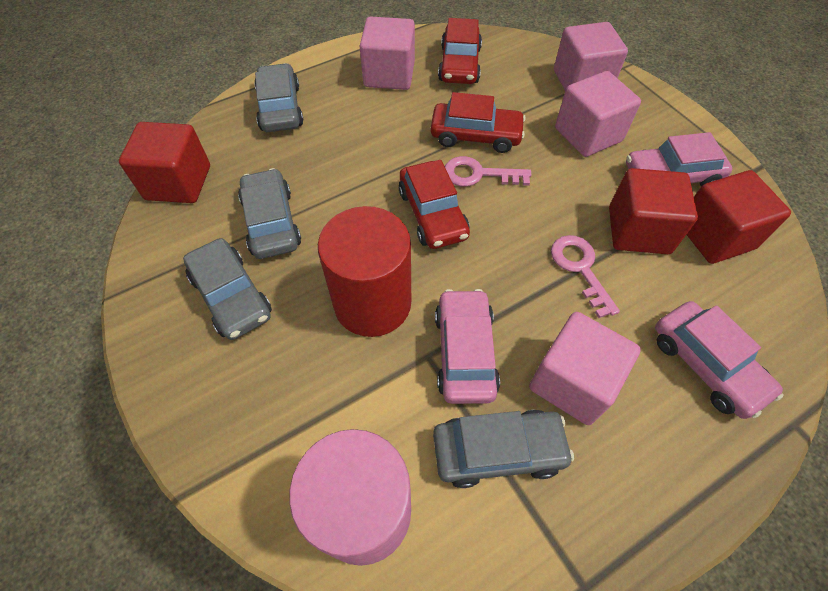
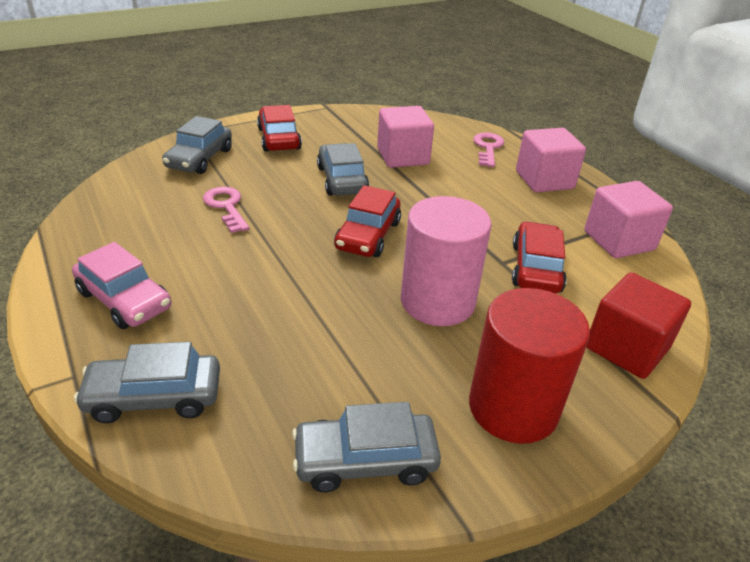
pink car: 3 -> 1
pink cube: 4 -> 3
red cube: 3 -> 1

